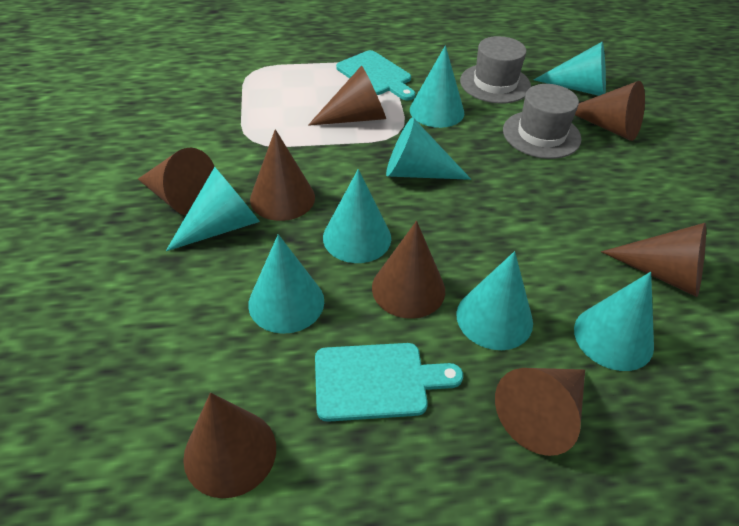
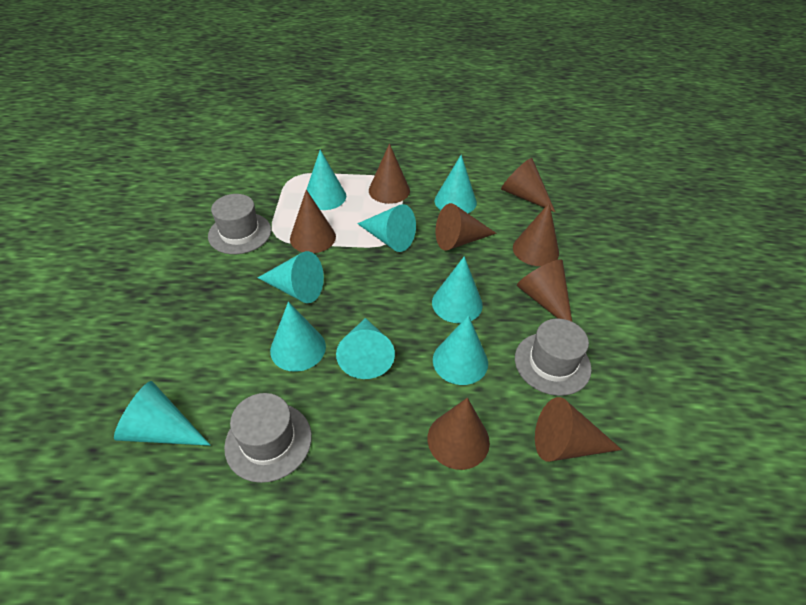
grey hat: 2 -> 3
turquoise cone: 8 -> 9
turquoise cutting board: 2 -> 0

